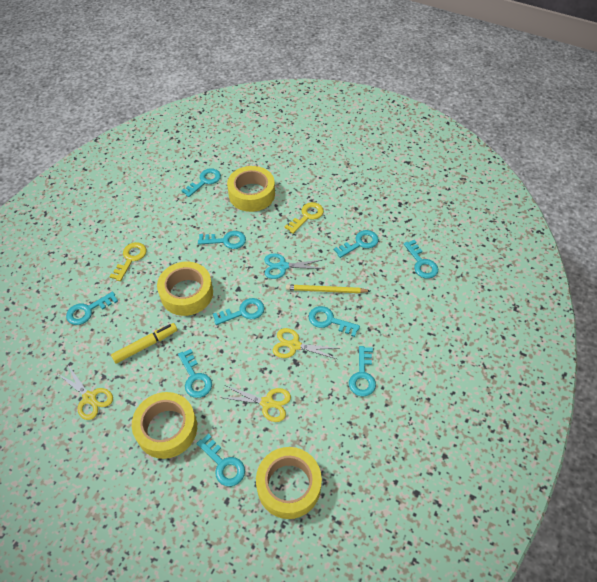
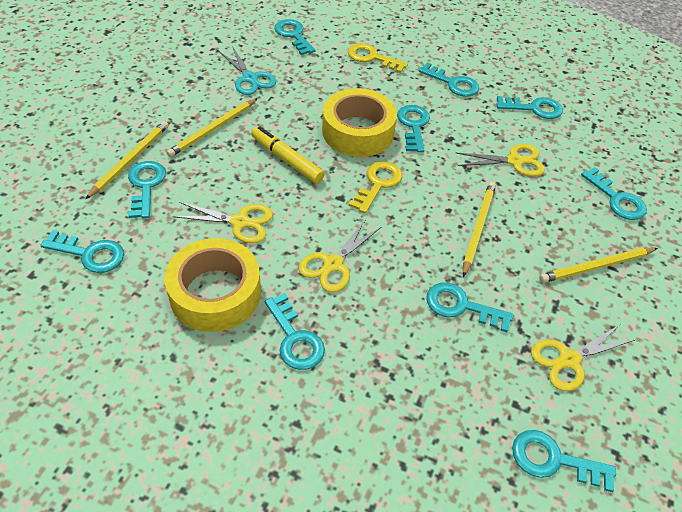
yellow pencil: 1 -> 4
yellow scissors: 3 -> 4
yellow tape: 4 -> 2

